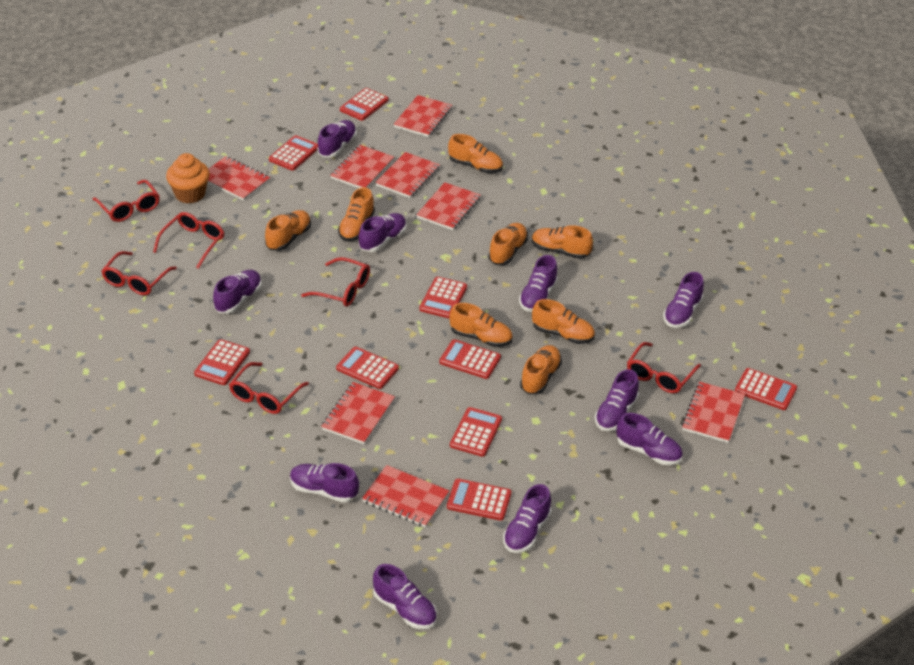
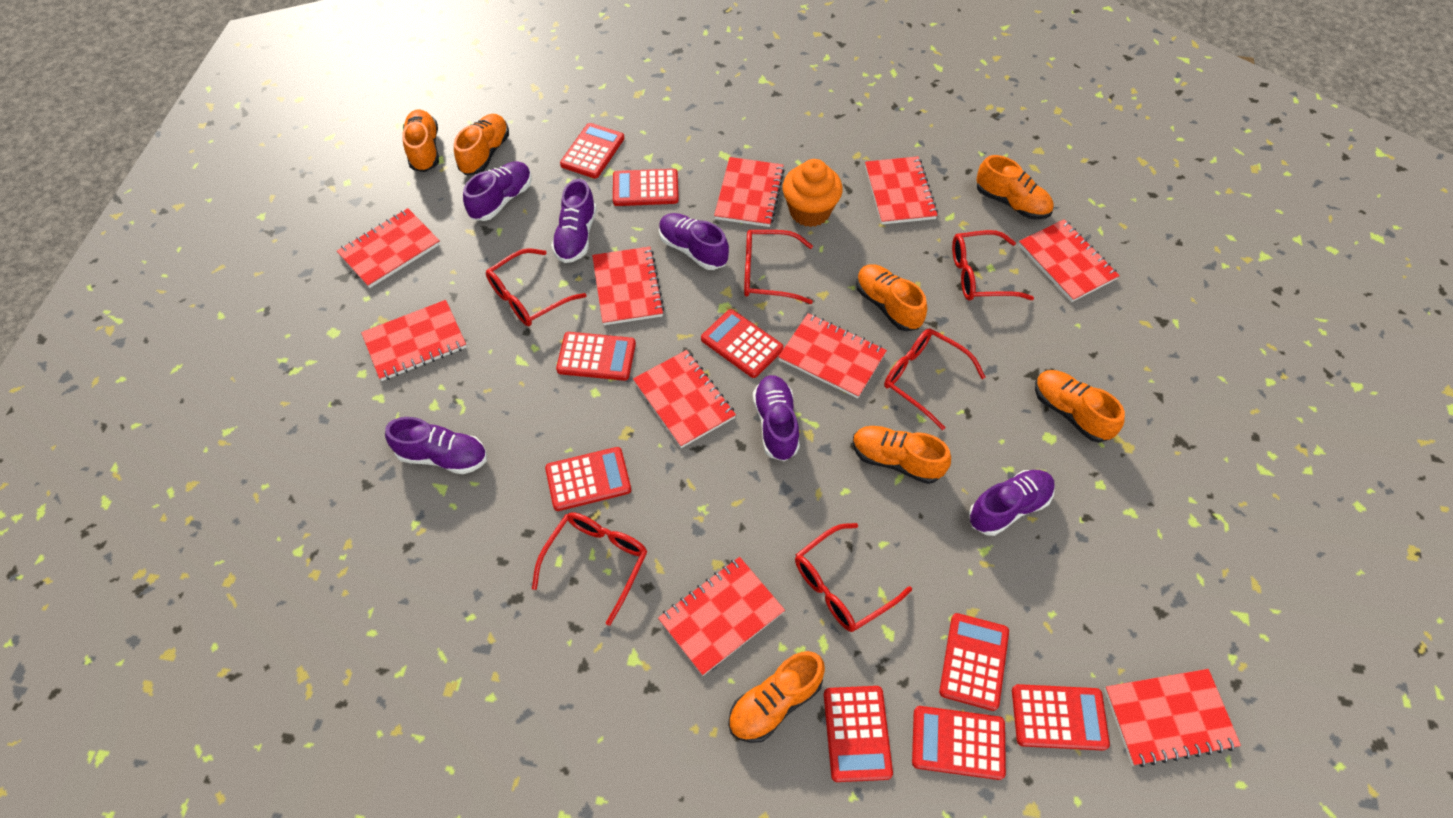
orange shoe: 8 -> 7
purple shoe: 10 -> 6
red notebook: 8 -> 10

